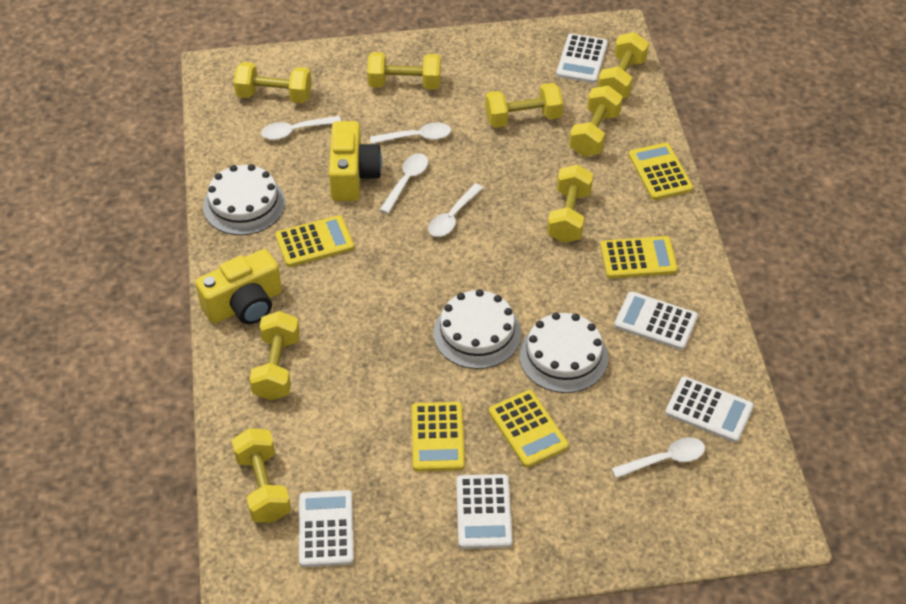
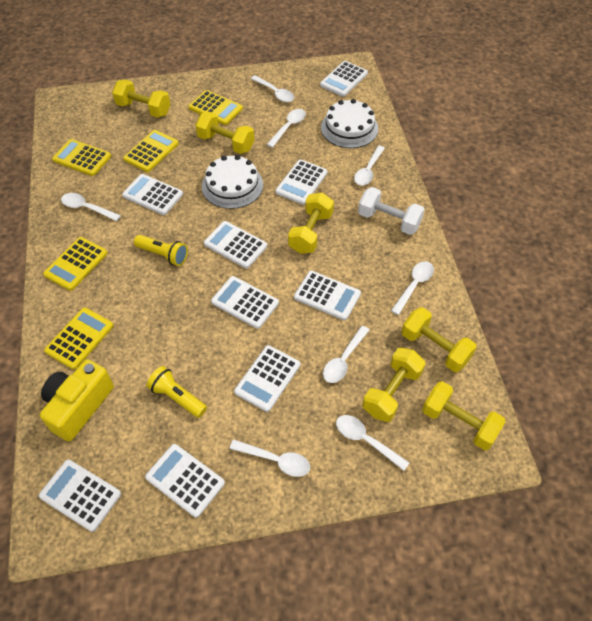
white cake: 3 -> 2
white calculator: 5 -> 9
white dumbbell: 0 -> 1
white spoon: 5 -> 8
yellow camera: 2 -> 1
yellow dumbbell: 8 -> 6
yellow flashlight: 0 -> 2

